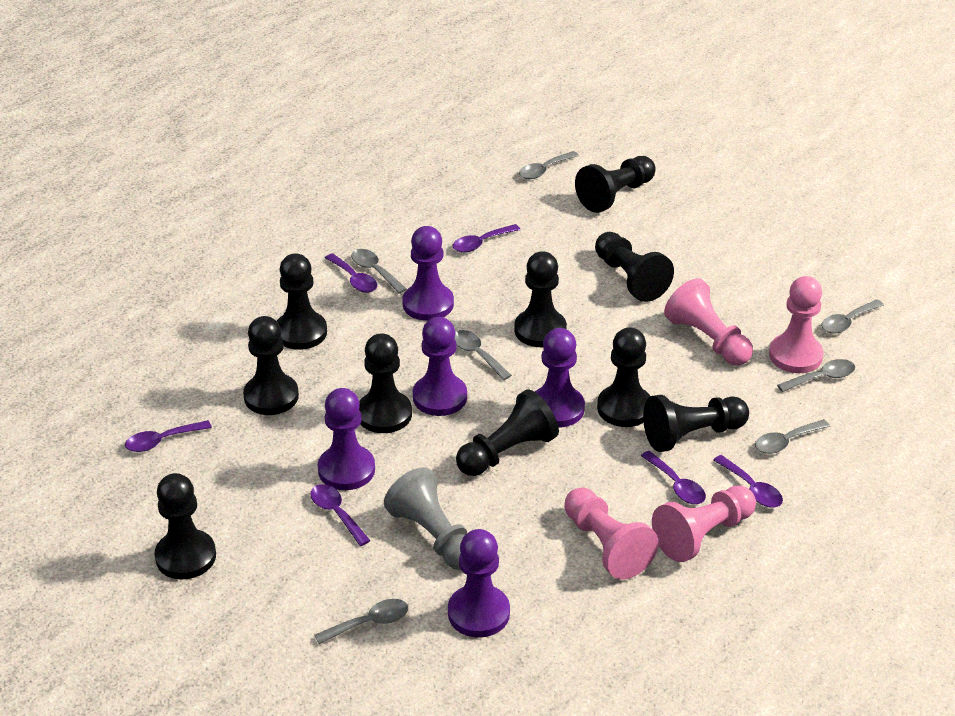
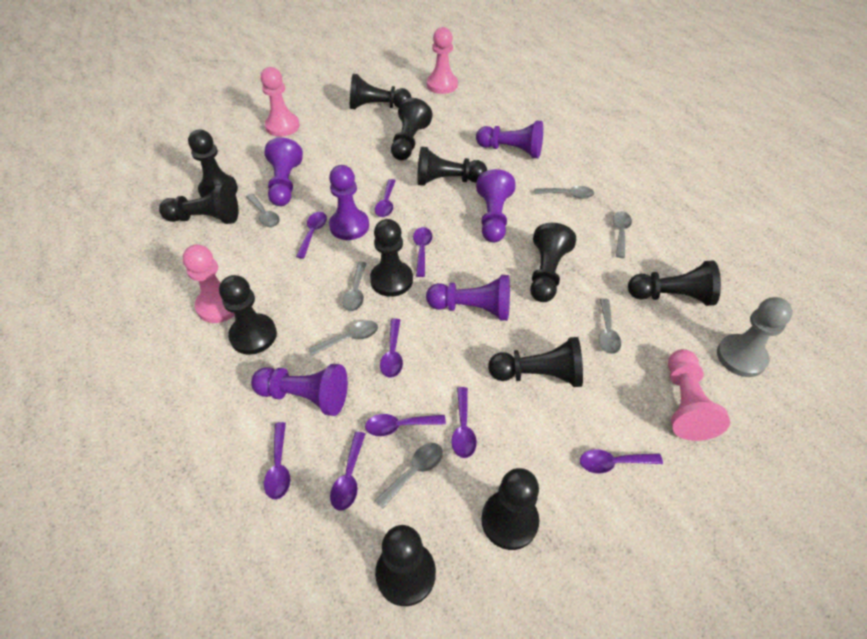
black pawn: 10 -> 12
purple pawn: 5 -> 6
purple spoon: 6 -> 9

